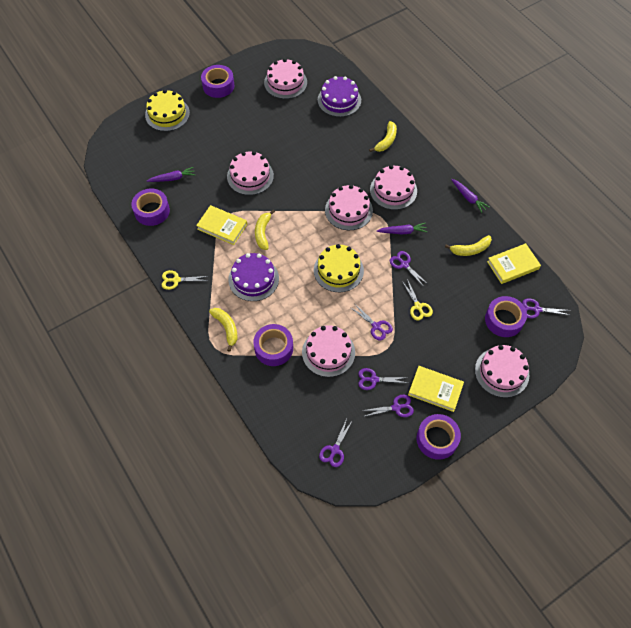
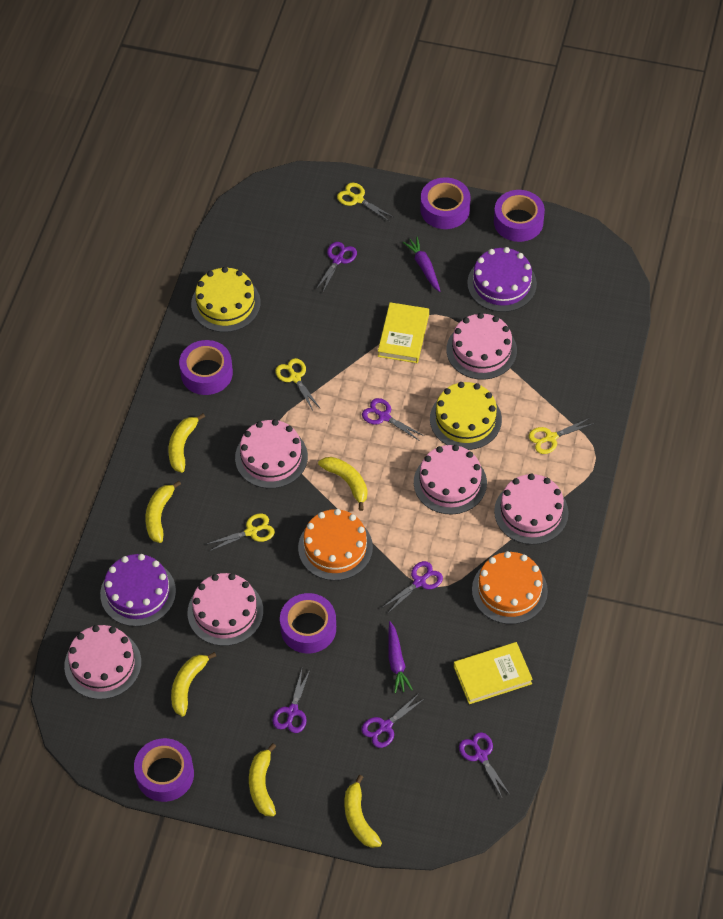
orange cake: 0 -> 2
purple carrot: 3 -> 2
yellow banana: 4 -> 6
yellow book: 3 -> 2
yellow scissors: 2 -> 4

